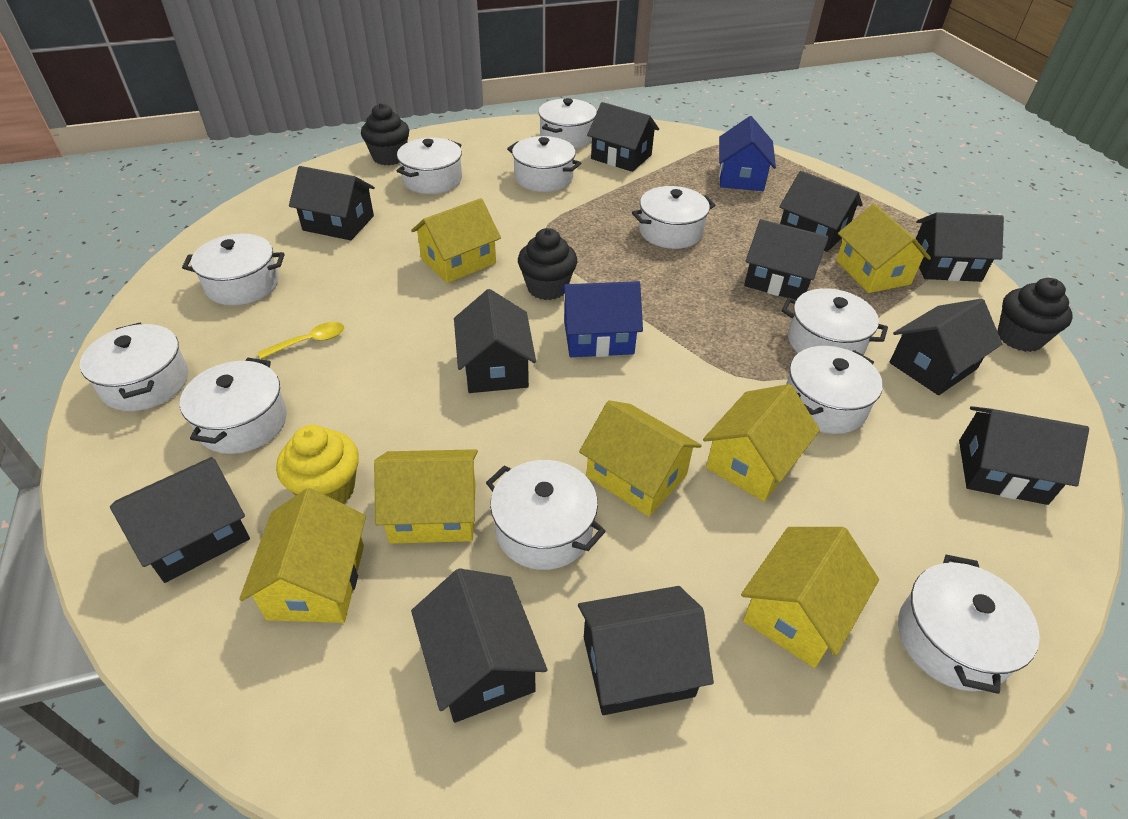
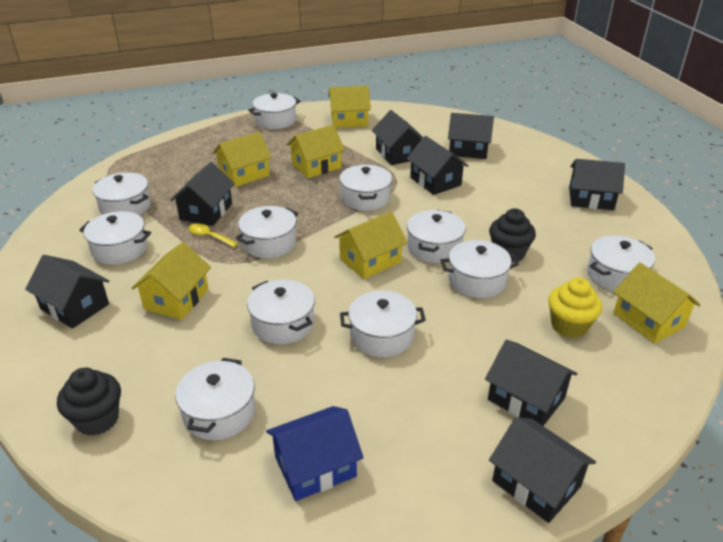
black cupcake: 3 -> 2
black house: 11 -> 8
blue house: 2 -> 1
yellow house: 7 -> 6

